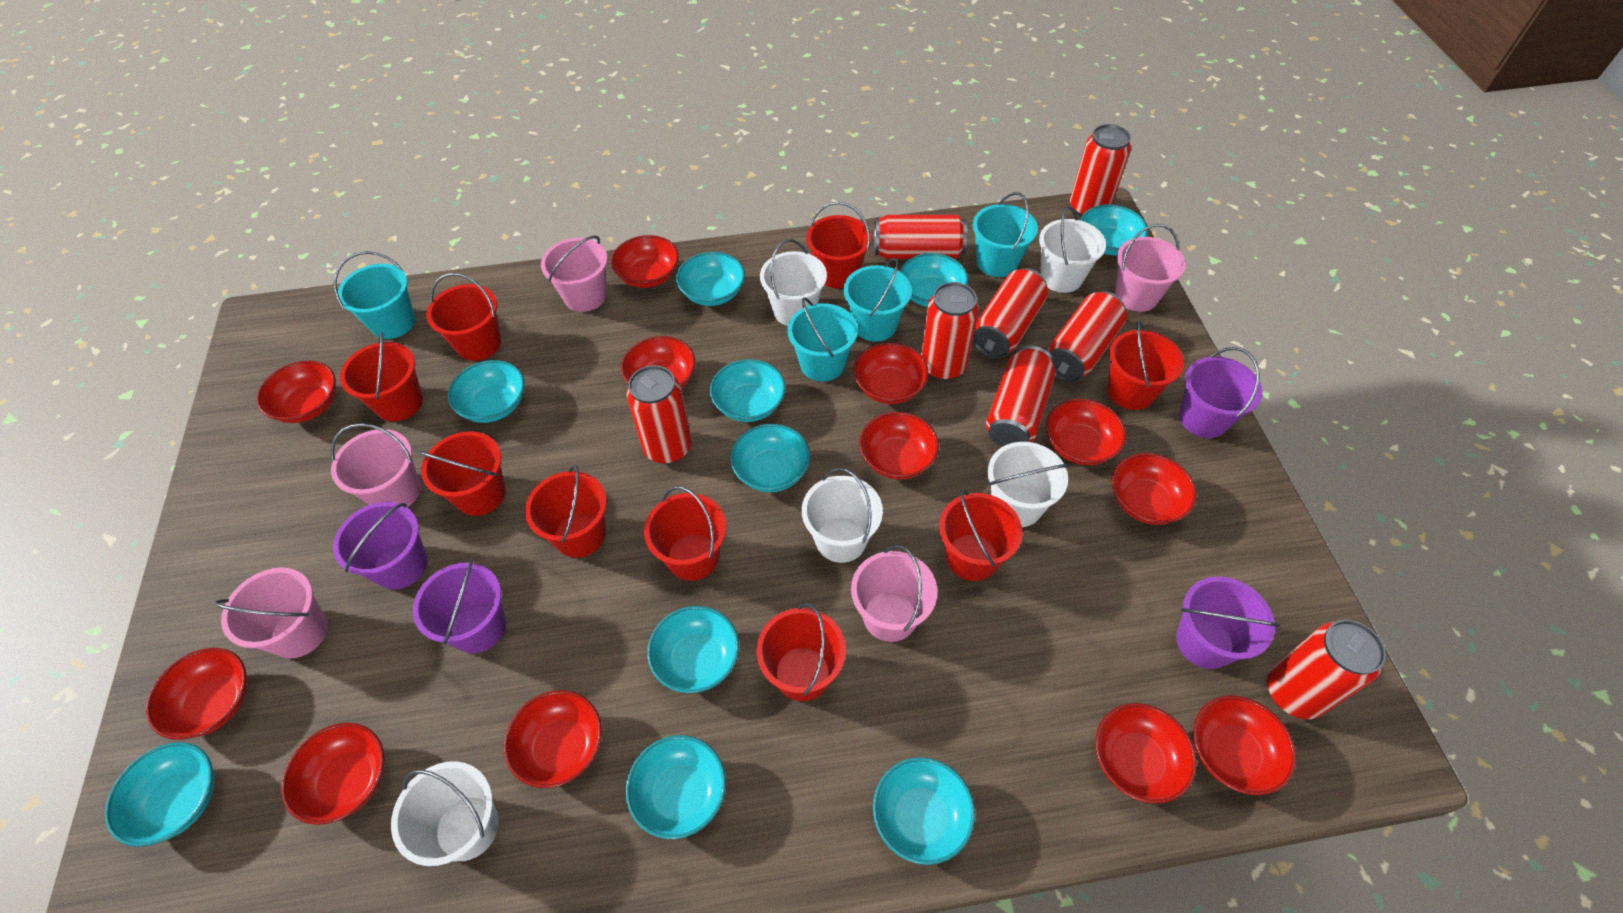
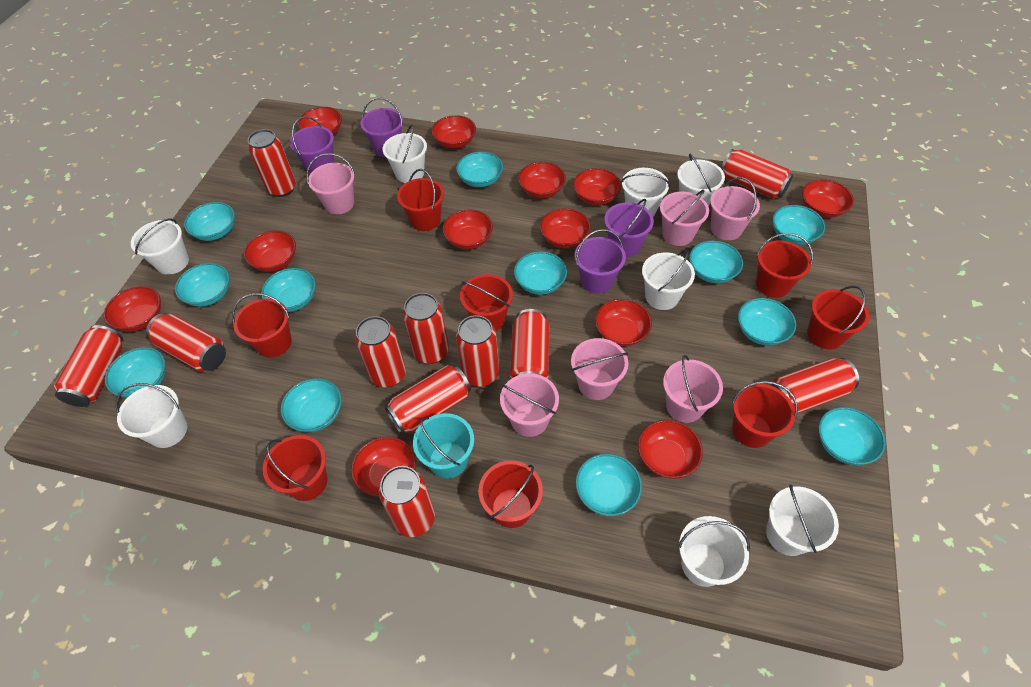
pink bucket: 5 -> 6
red bucket: 9 -> 8
red can: 8 -> 11
turquoise bowl: 10 -> 12
turquoise bucket: 4 -> 1
white bucket: 5 -> 8

